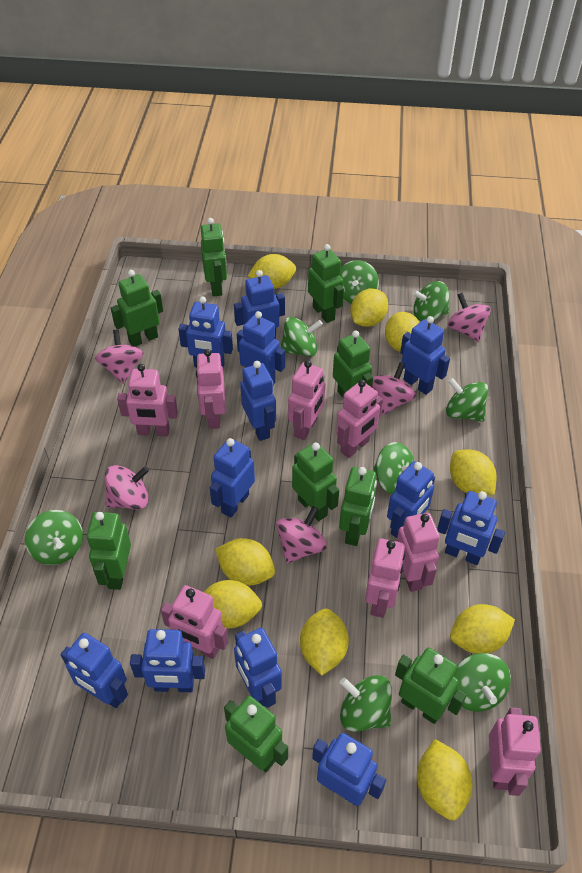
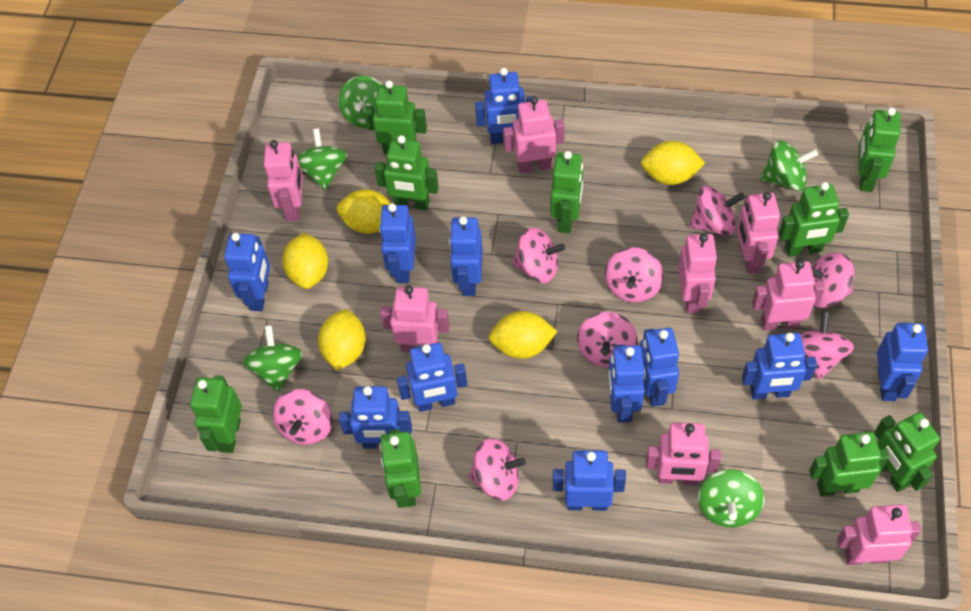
blue robot: 12 -> 11
green spinning top: 8 -> 5
pink spinning top: 5 -> 8
yellow lemon: 9 -> 5

